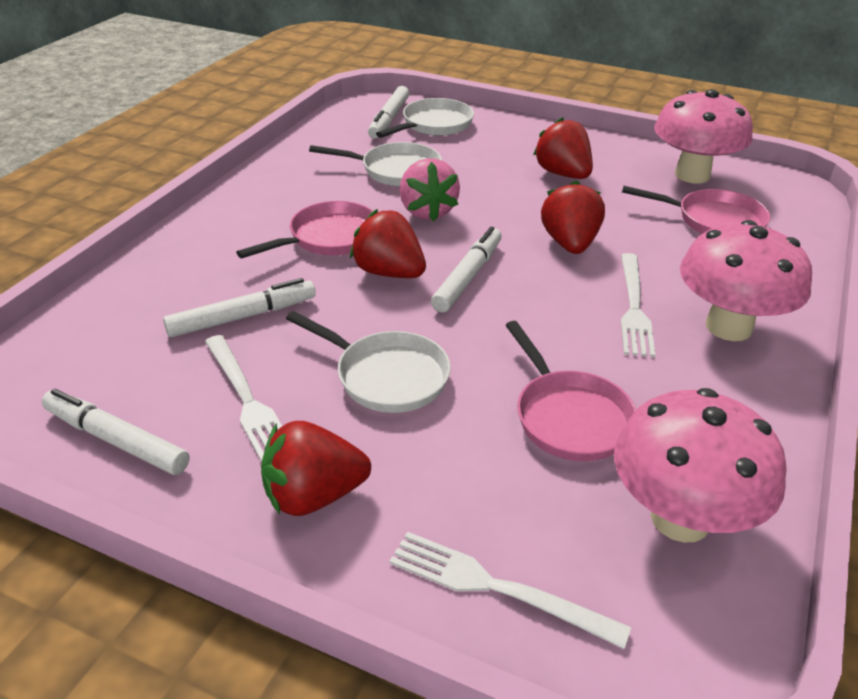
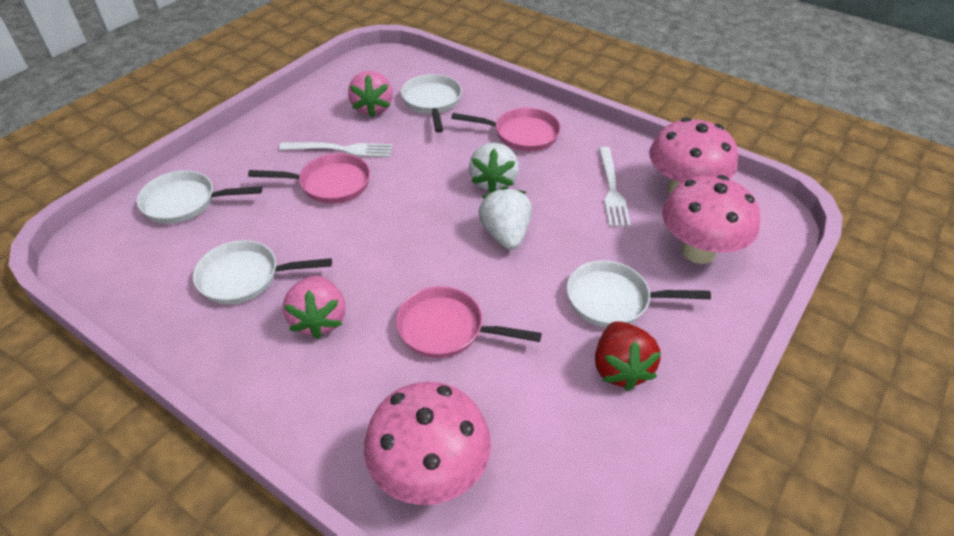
pink strawberry: 1 -> 2
red strawberry: 4 -> 1
white fork: 3 -> 2
white marker: 4 -> 0
white pan: 3 -> 4
white strawberry: 0 -> 2

